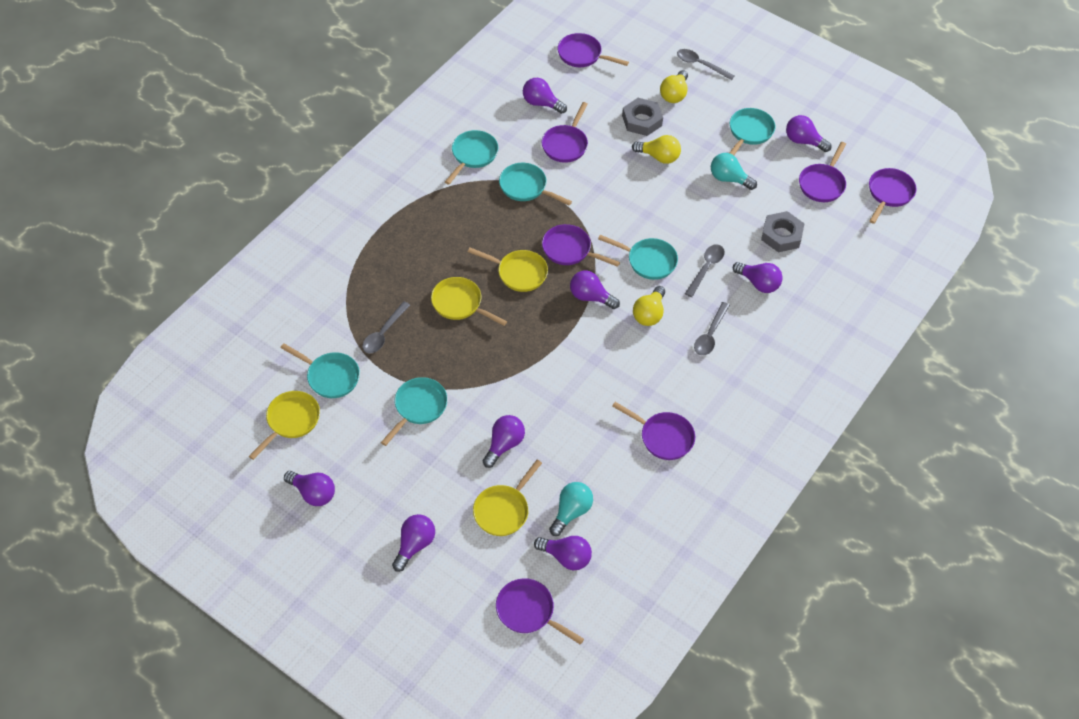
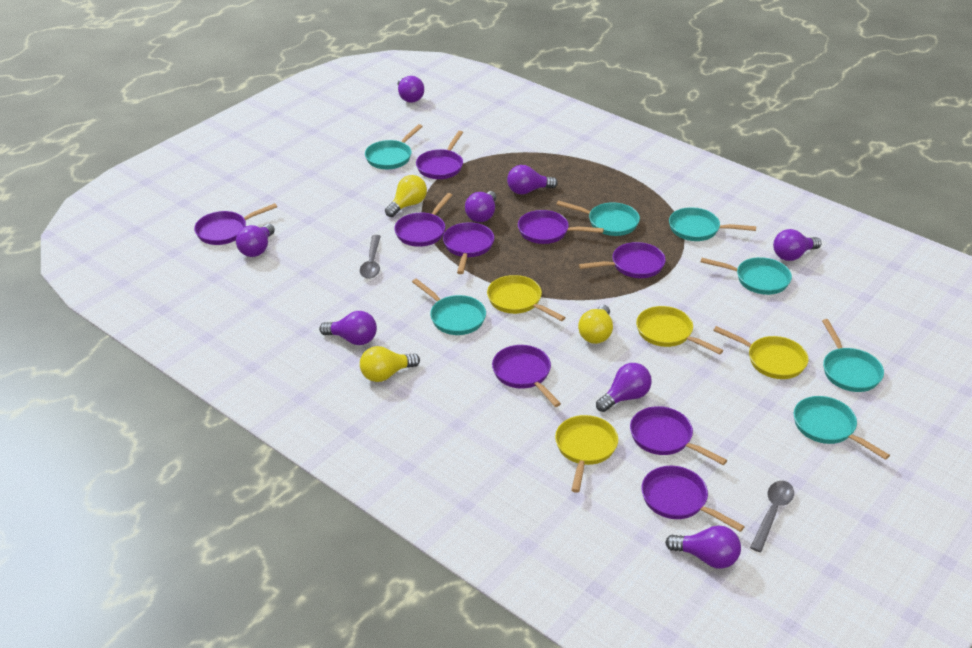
grey nut: 2 -> 0
grey spoon: 4 -> 2
purple pan: 7 -> 9
turquoise light bulb: 2 -> 0
turquoise pan: 6 -> 7

